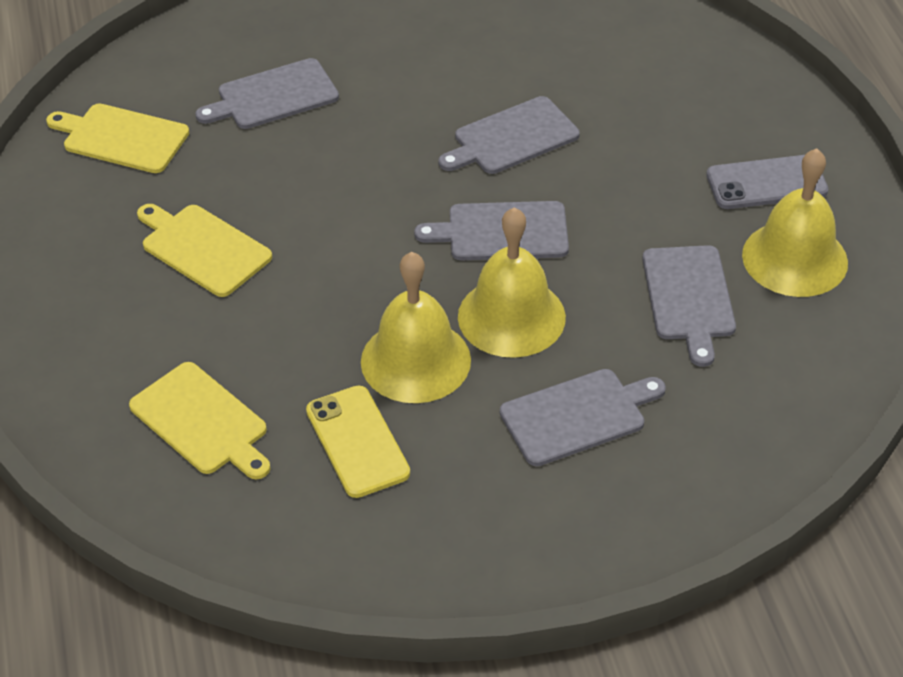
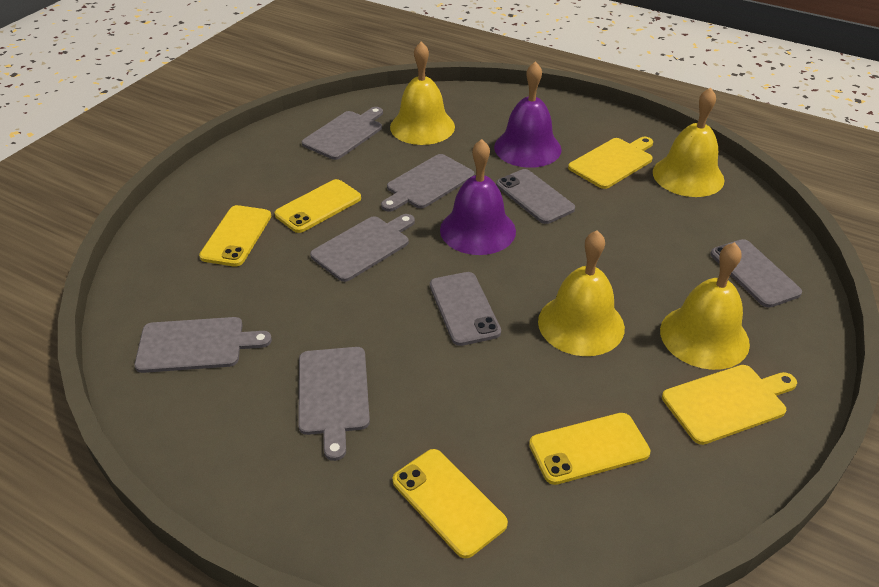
grey phone: 1 -> 3
purple bell: 0 -> 2
yellow bell: 3 -> 4
yellow cutting board: 3 -> 2
yellow phone: 1 -> 4

